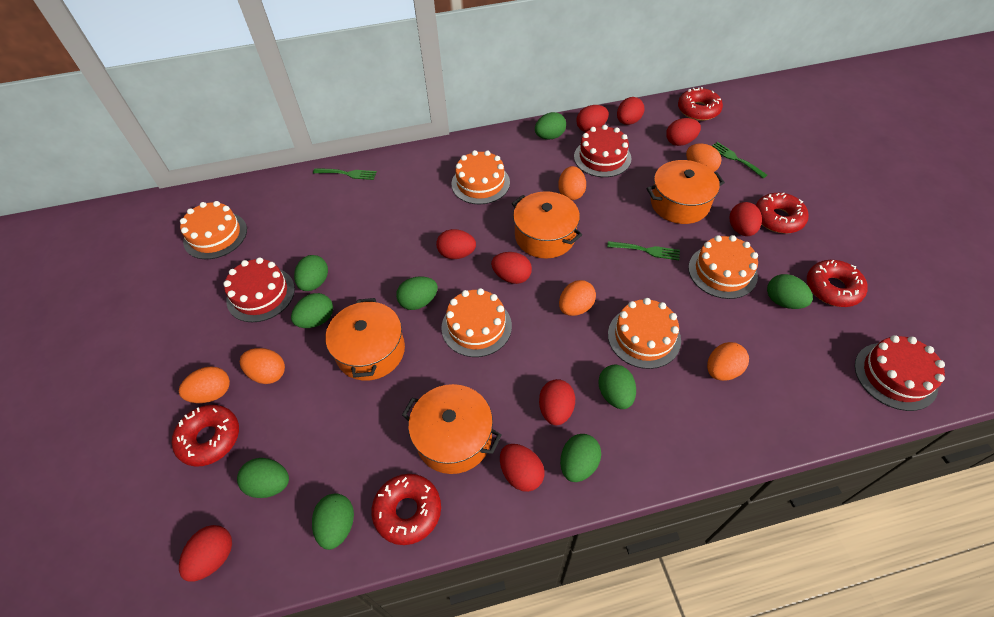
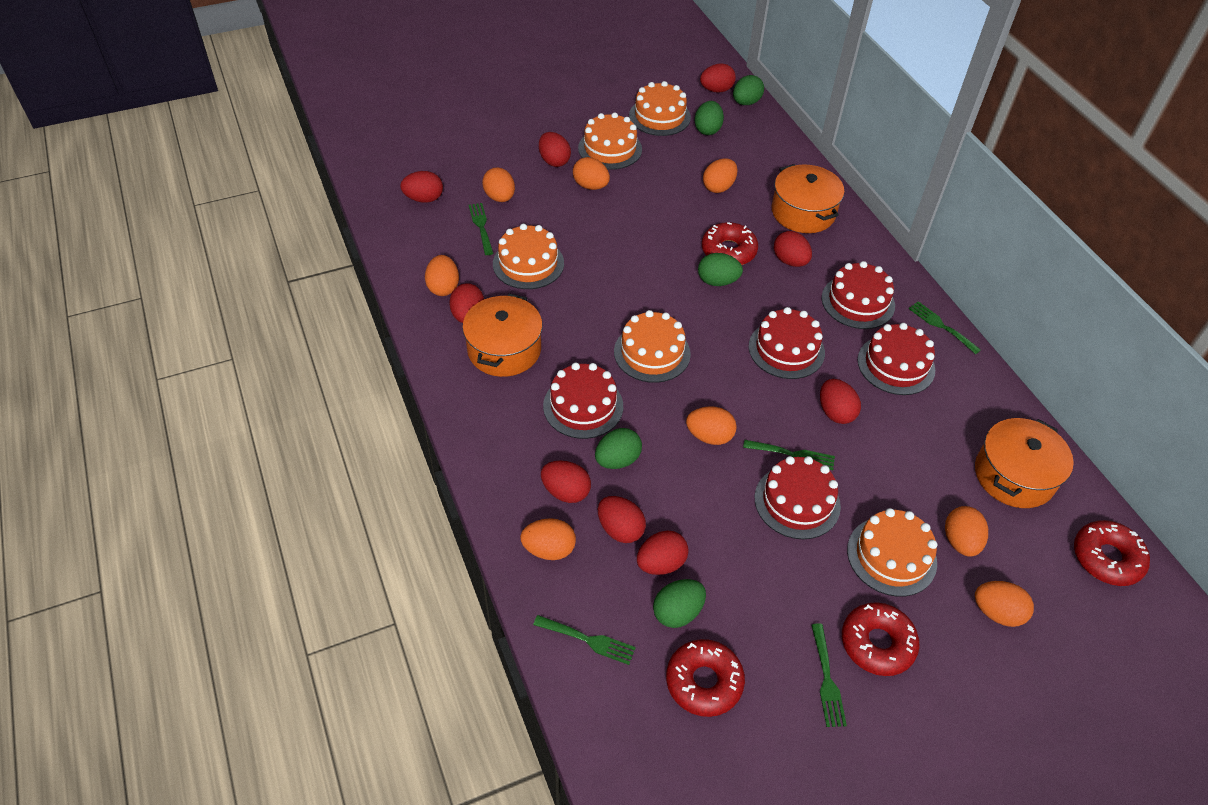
green egg: 9 -> 5
green fork: 3 -> 5
orange egg: 6 -> 8
orange pot: 4 -> 3
red cake: 3 -> 5
red donut: 5 -> 4

